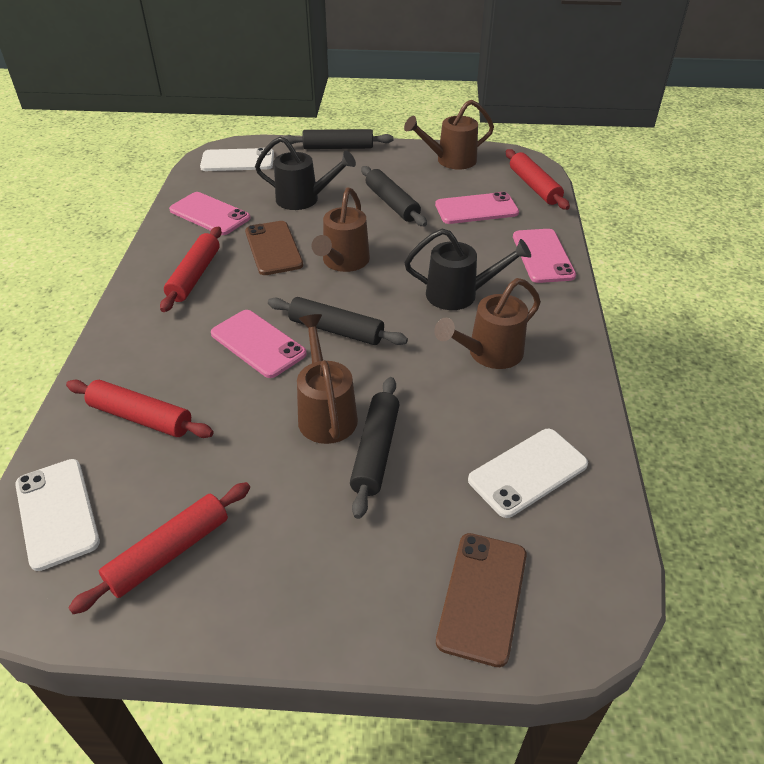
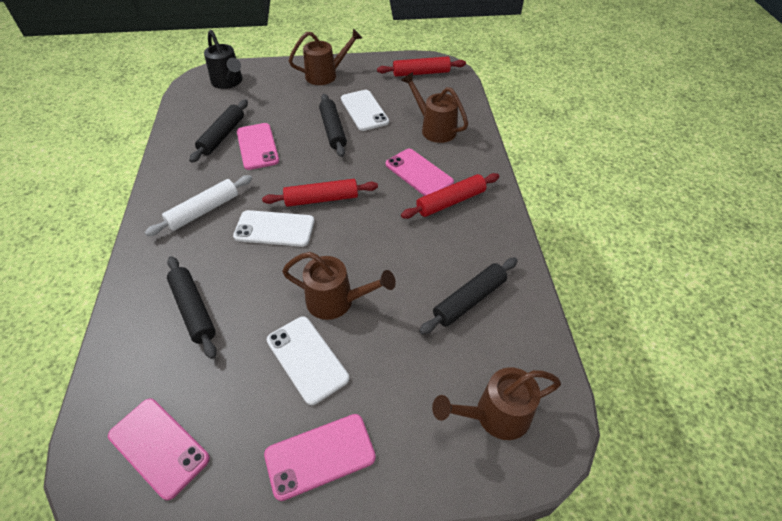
black watering can: 2 -> 1
brown phone: 2 -> 0
red rolling pin: 4 -> 3
white rolling pin: 0 -> 1

